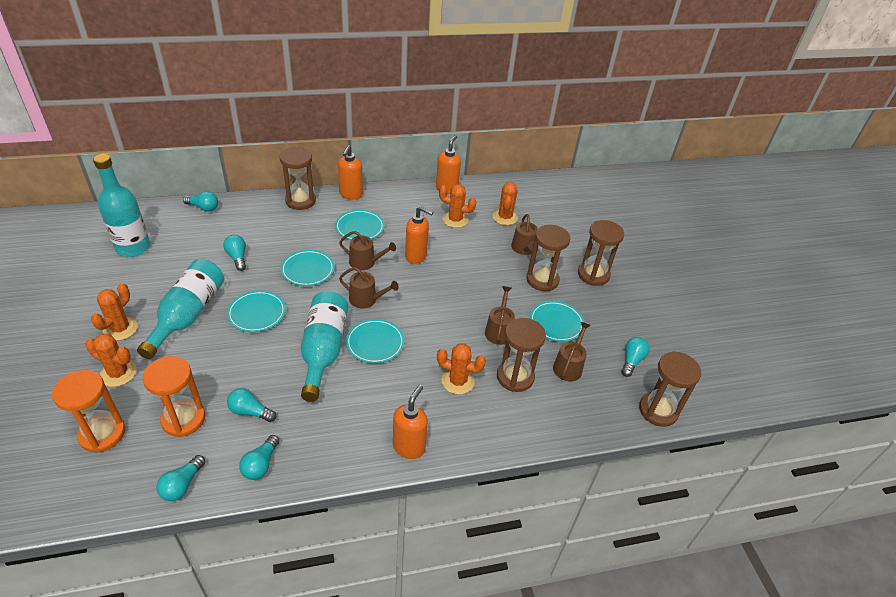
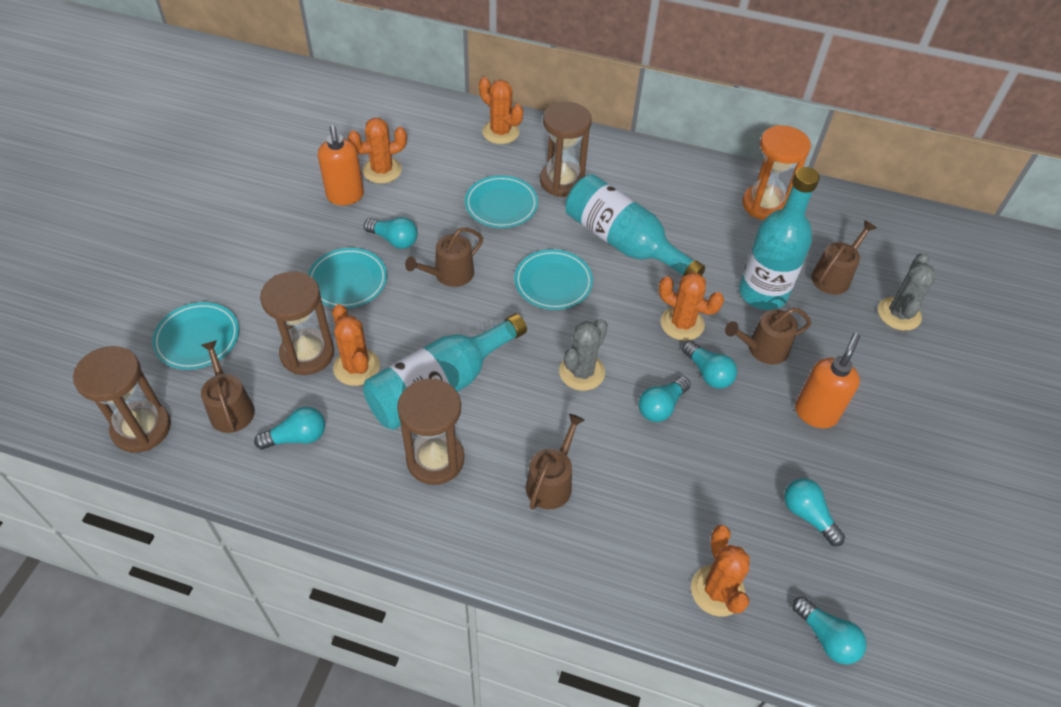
brown hourglass: 5 -> 4
grey cactus: 0 -> 2
orange hourglass: 2 -> 1
orange soap dispenser: 4 -> 2
turquoise plate: 5 -> 4

